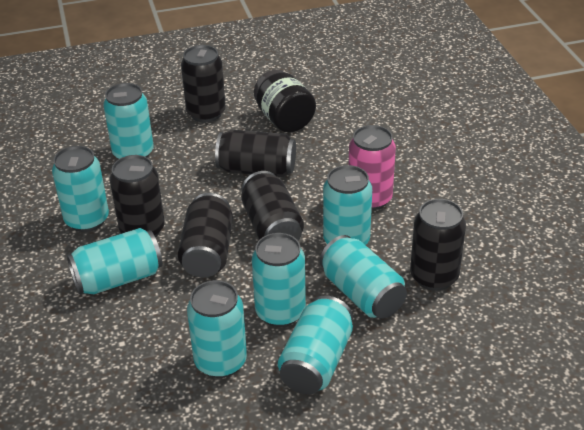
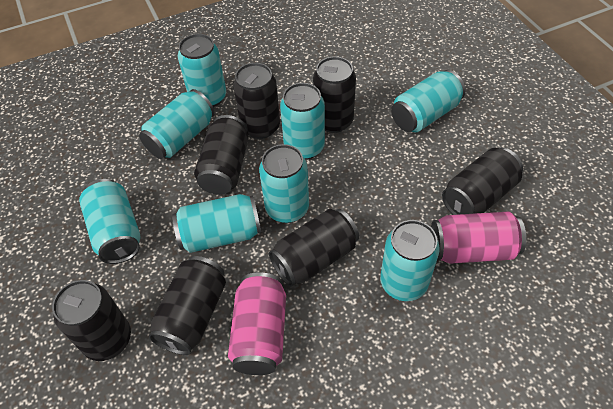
black can: 6 -> 7
black jar: 1 -> 0
pink can: 1 -> 2

